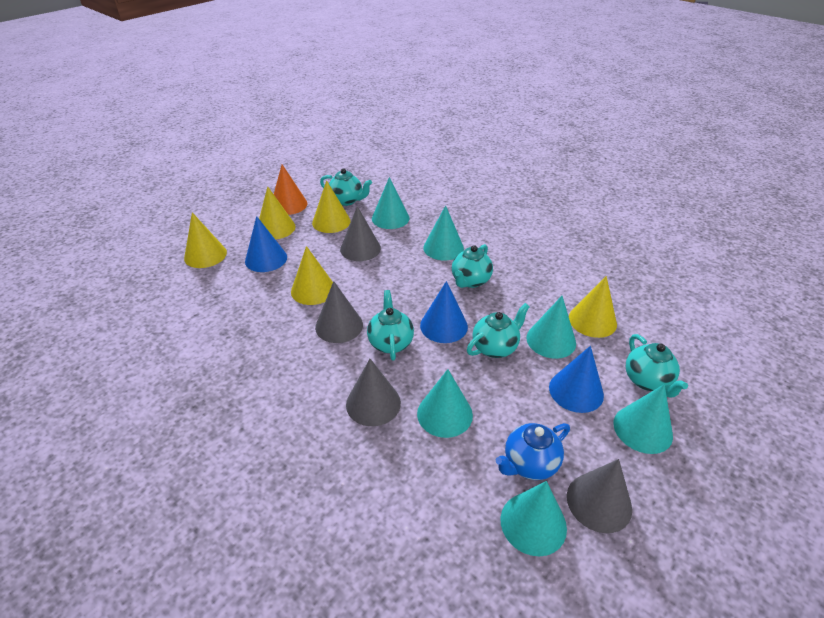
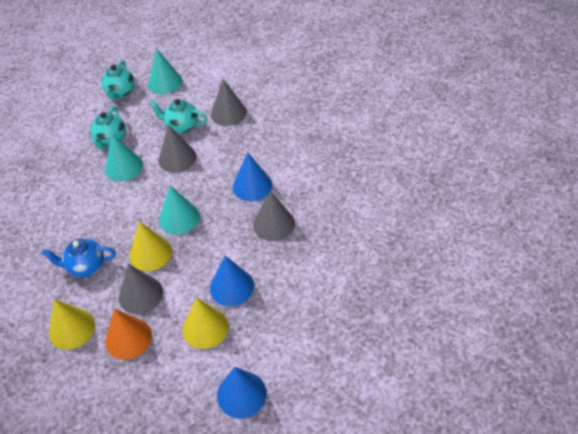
turquoise cone: 6 -> 3
turquoise teapot: 5 -> 3
yellow cone: 5 -> 3

